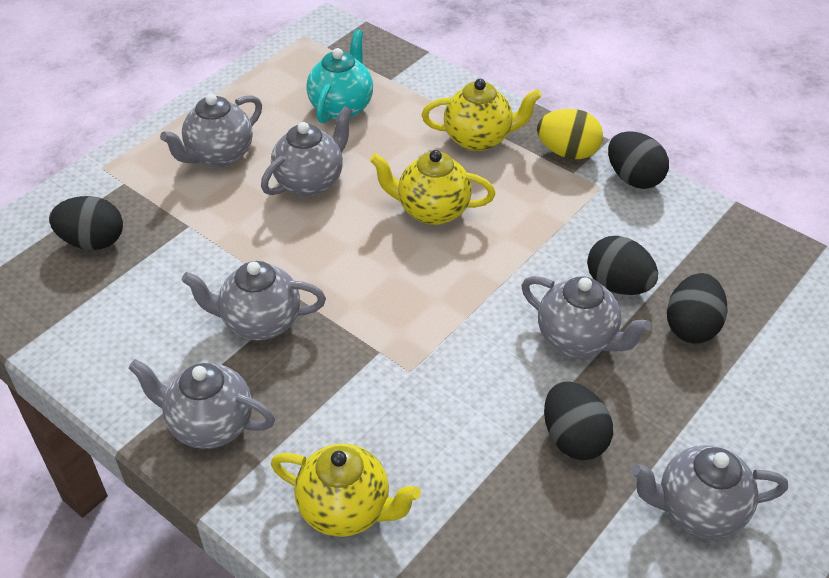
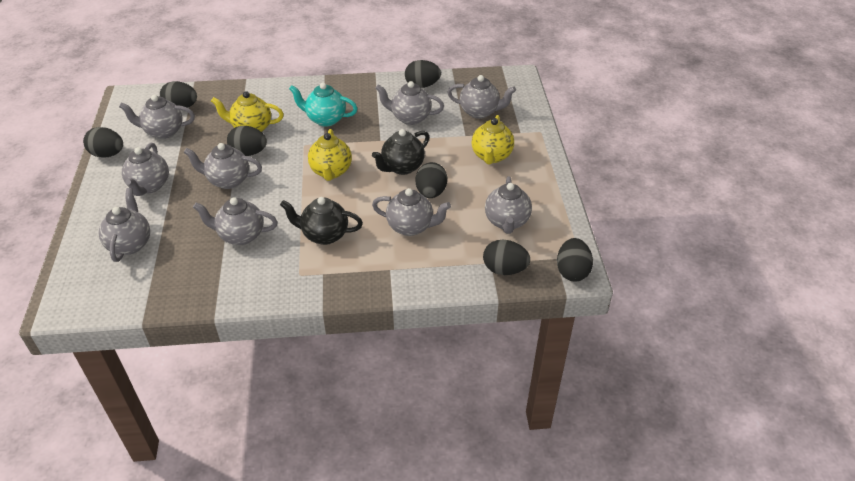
black egg: 5 -> 7
black teapot: 0 -> 2
grey teapot: 6 -> 9
yellow egg: 1 -> 0

